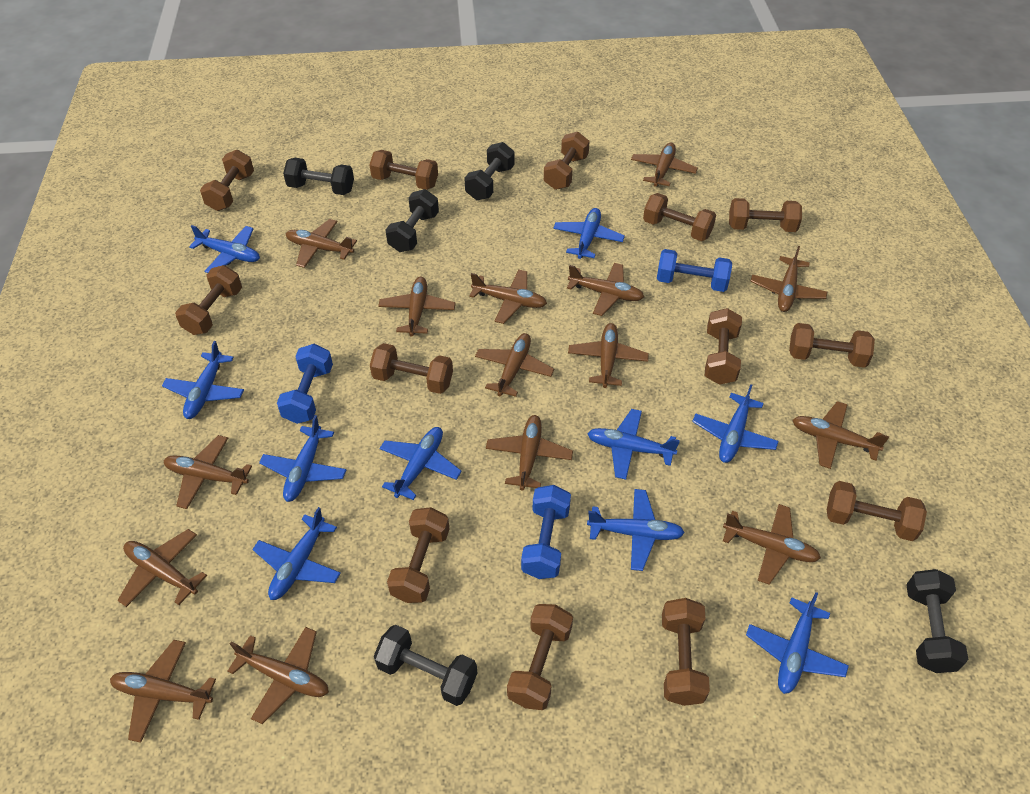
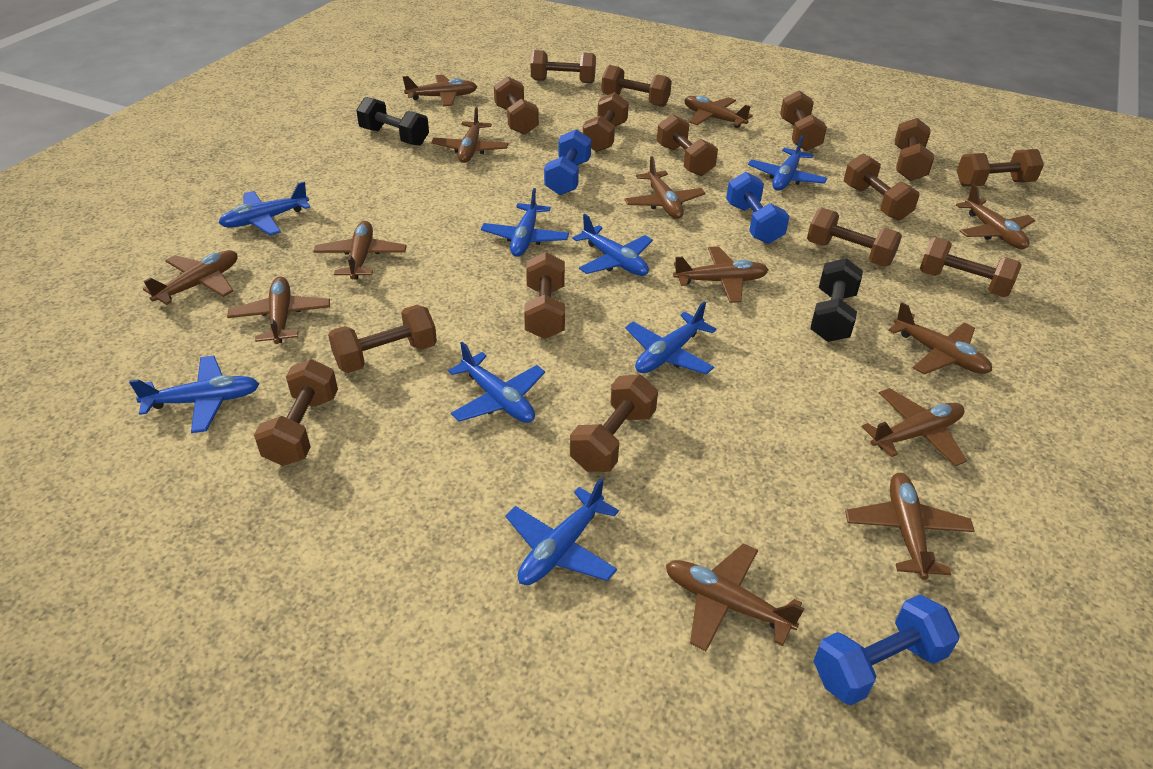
black dumbbell: 5 -> 2
blue plane: 10 -> 8
brown dumbbell: 13 -> 15
brown plane: 15 -> 13

